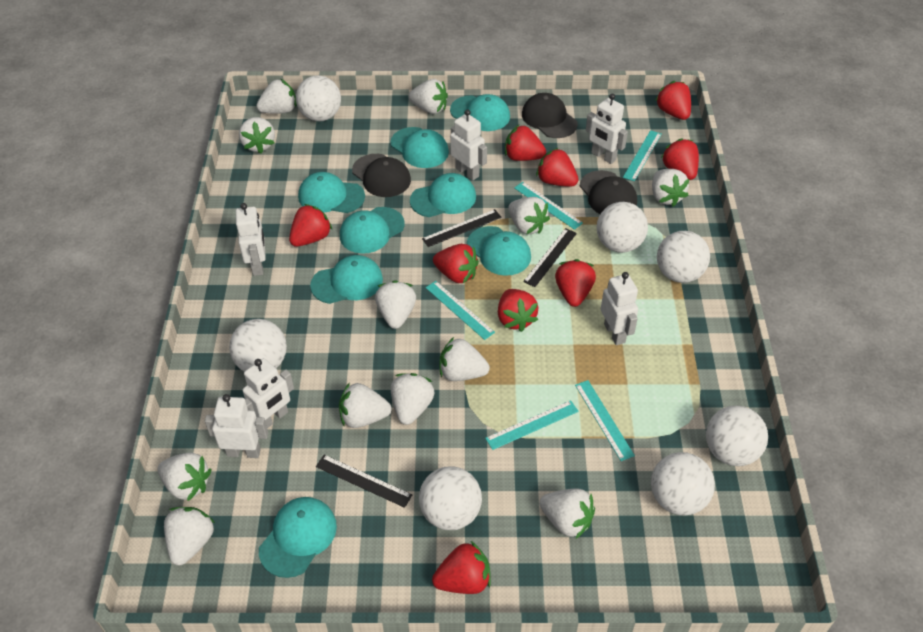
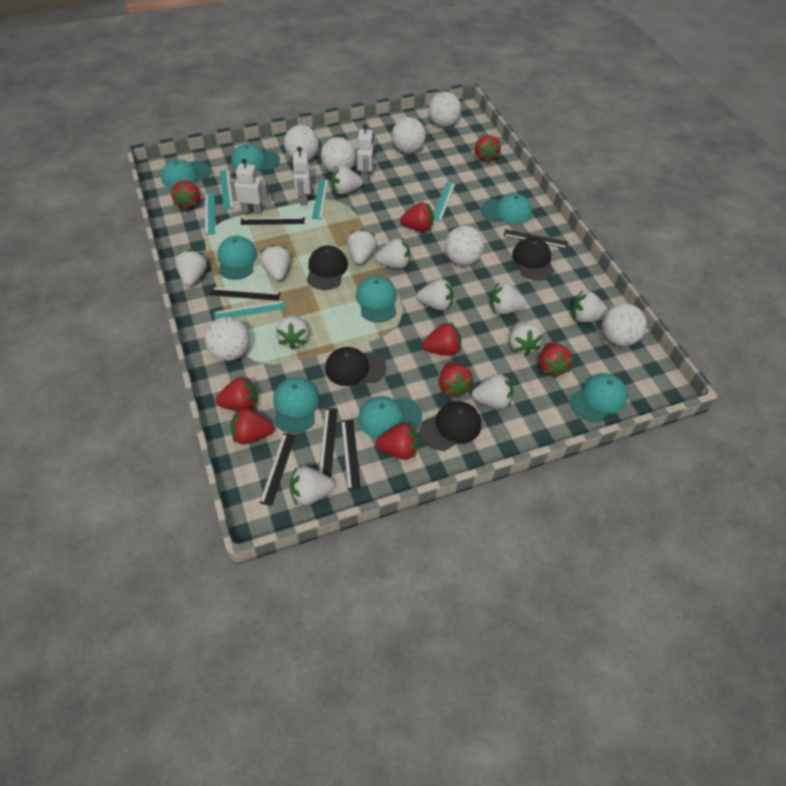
black cap: 3 -> 4
black ruler: 3 -> 6
white robot: 6 -> 3

